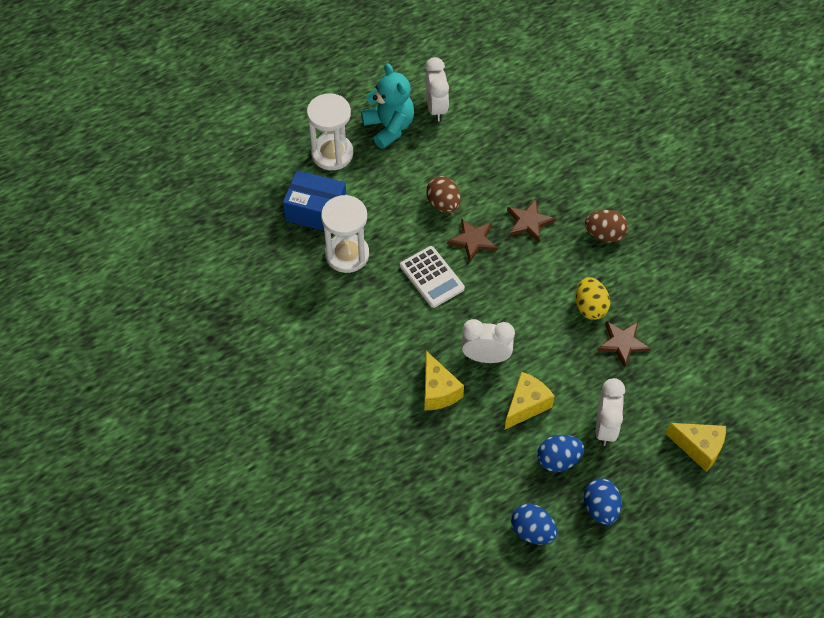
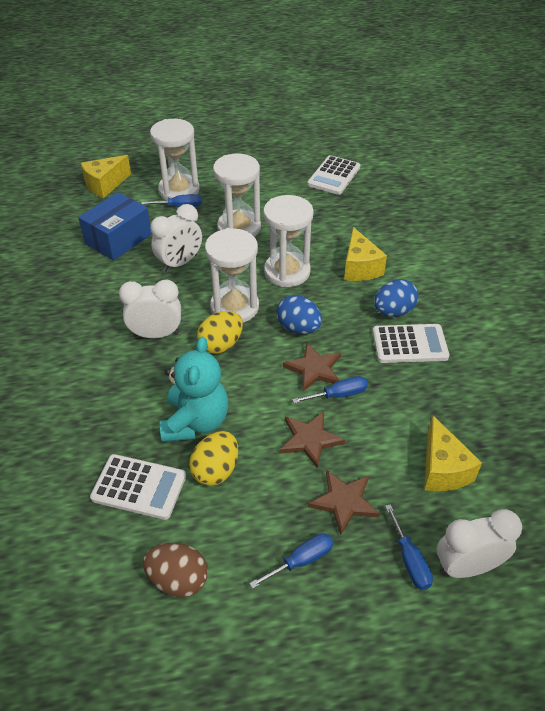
blue egg: 3 -> 2
blue screwdriver: 0 -> 4
brown egg: 2 -> 1
white calculator: 1 -> 3
white hourglass: 2 -> 4
yellow egg: 1 -> 2

